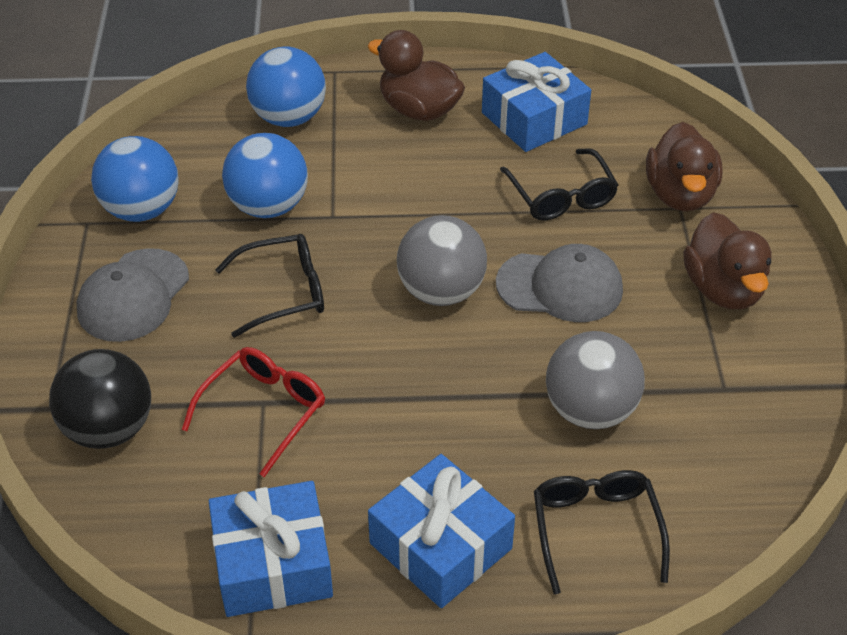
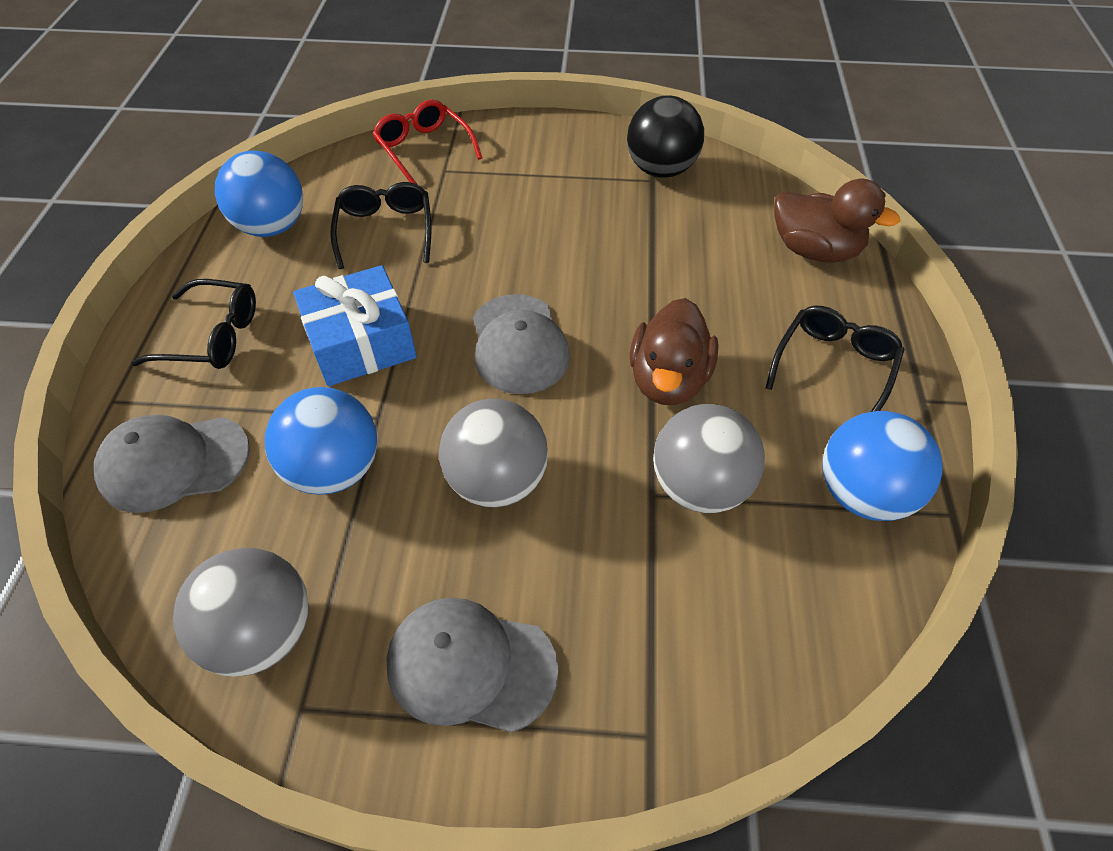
blue gift: 3 -> 1
brown duck: 3 -> 2
grey ball: 2 -> 3
grey cap: 2 -> 3

